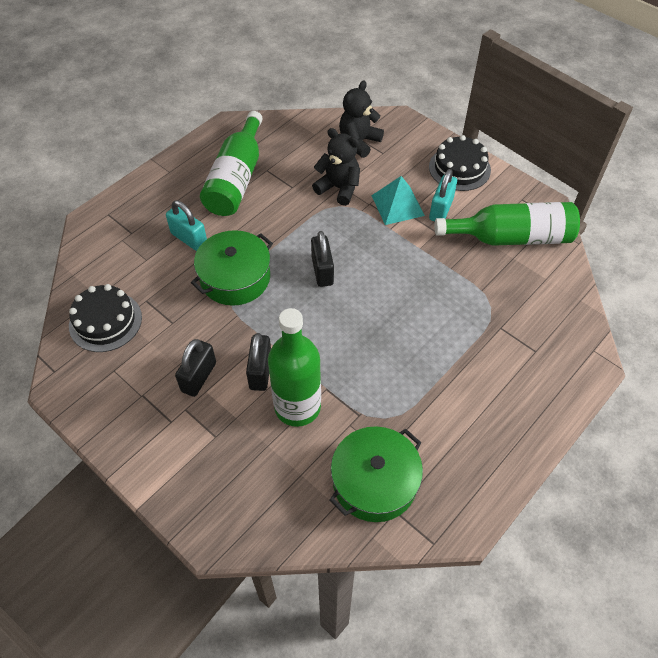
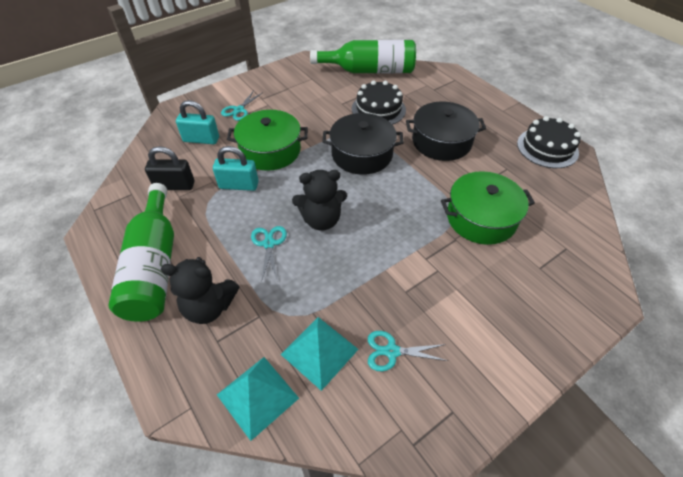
black padlock: 3 -> 1
black pot: 0 -> 2
green bottle: 3 -> 2
turquoise pyramid: 1 -> 2
turquoise scissors: 0 -> 3

